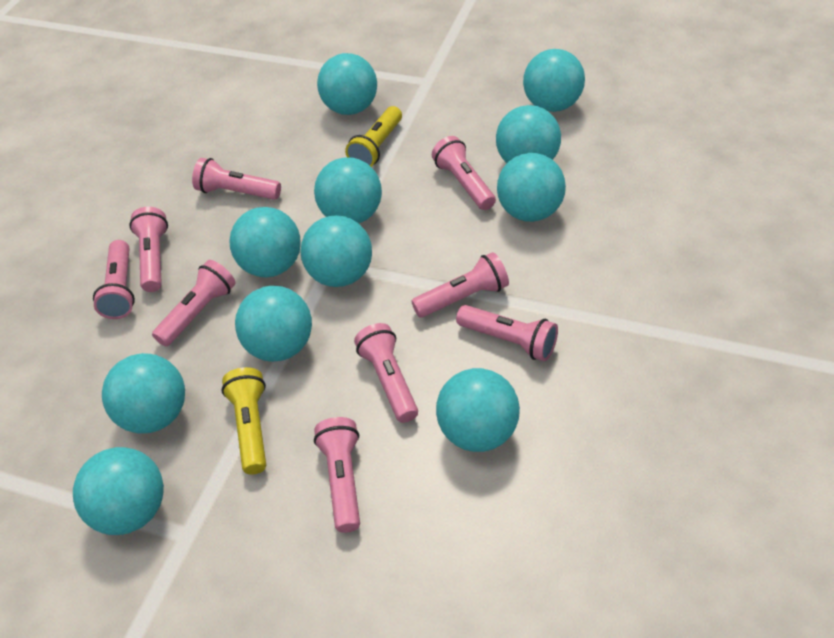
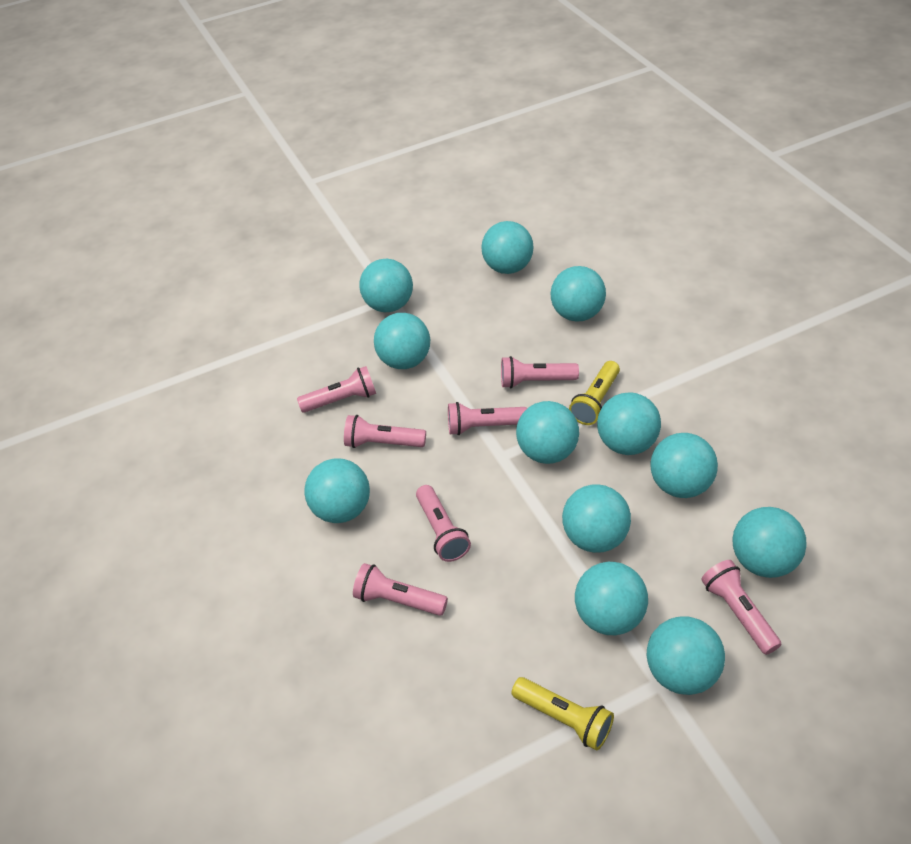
pink flashlight: 9 -> 7
turquoise ball: 11 -> 12

